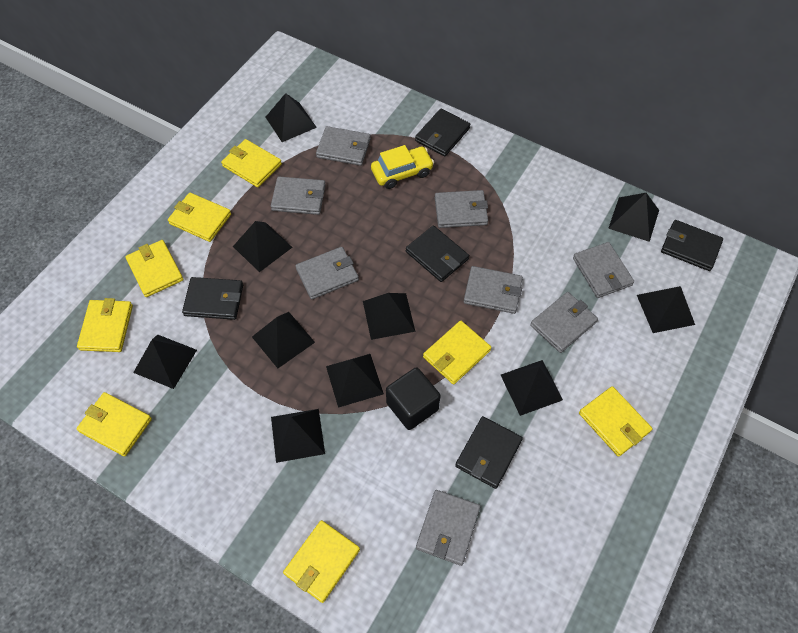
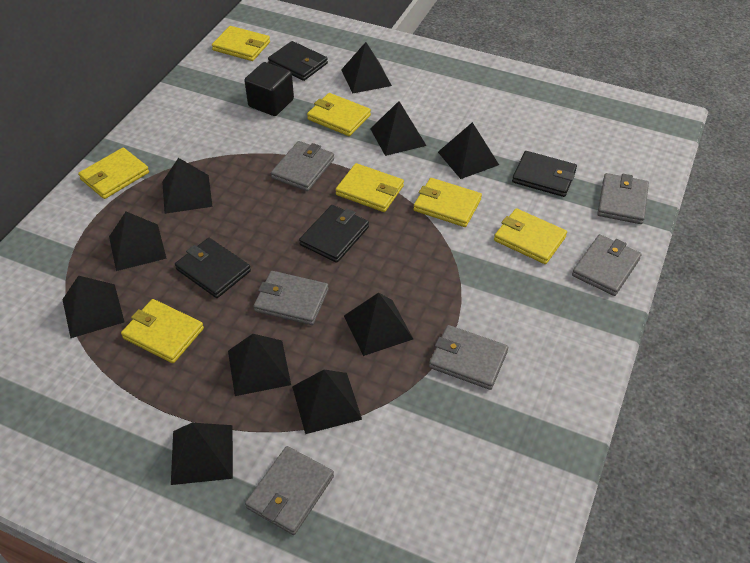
black wallet: 5 -> 4
grey wallet: 8 -> 6
yellow car: 1 -> 0
yellow wallet: 8 -> 7

